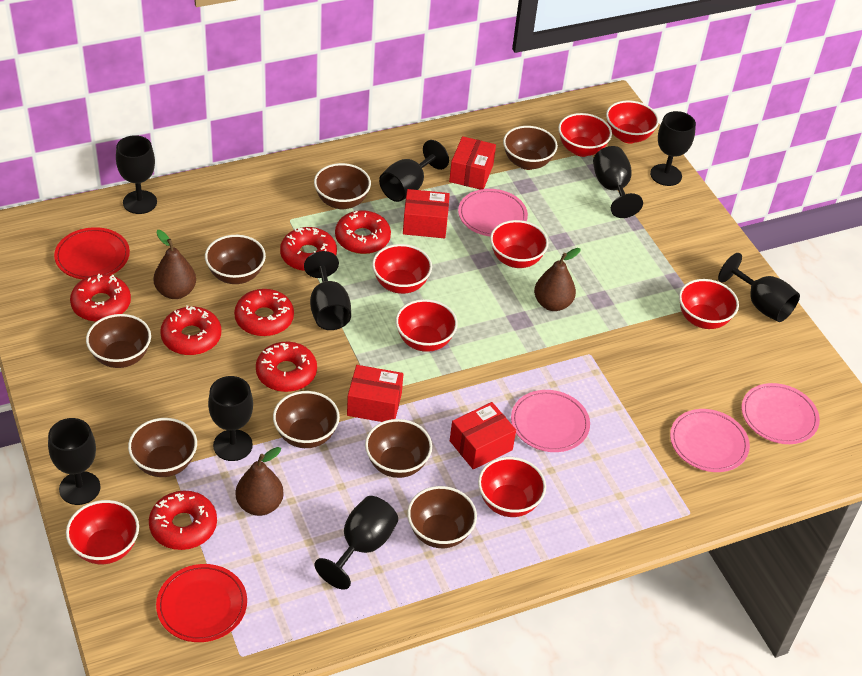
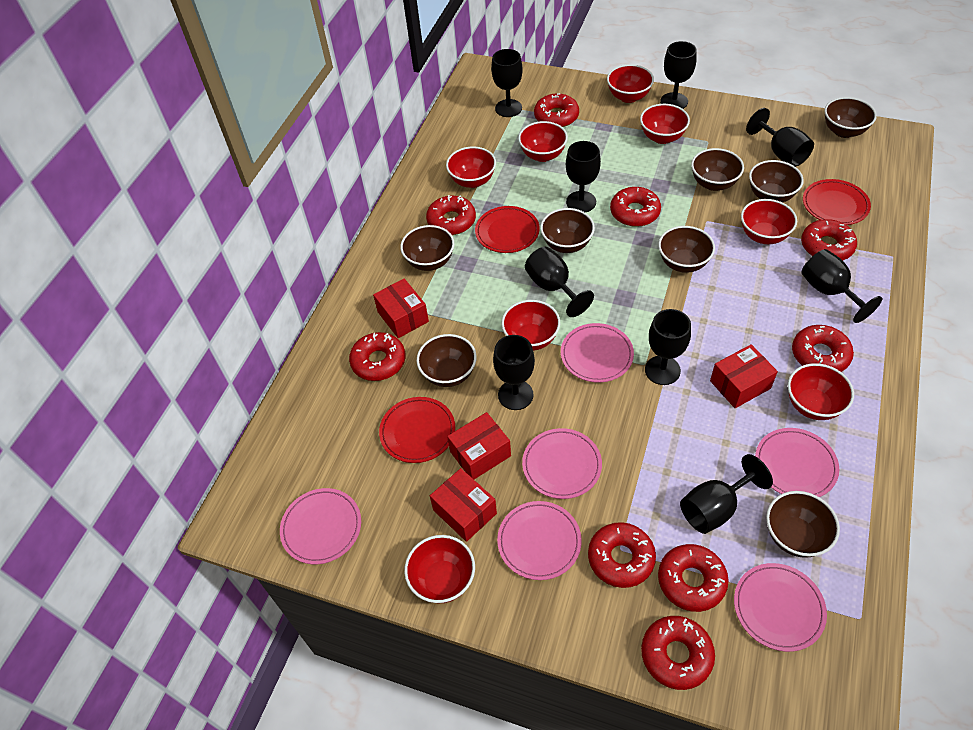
brown pear: 3 -> 0
pink plate: 4 -> 6
red donut: 7 -> 9
red plate: 2 -> 3

